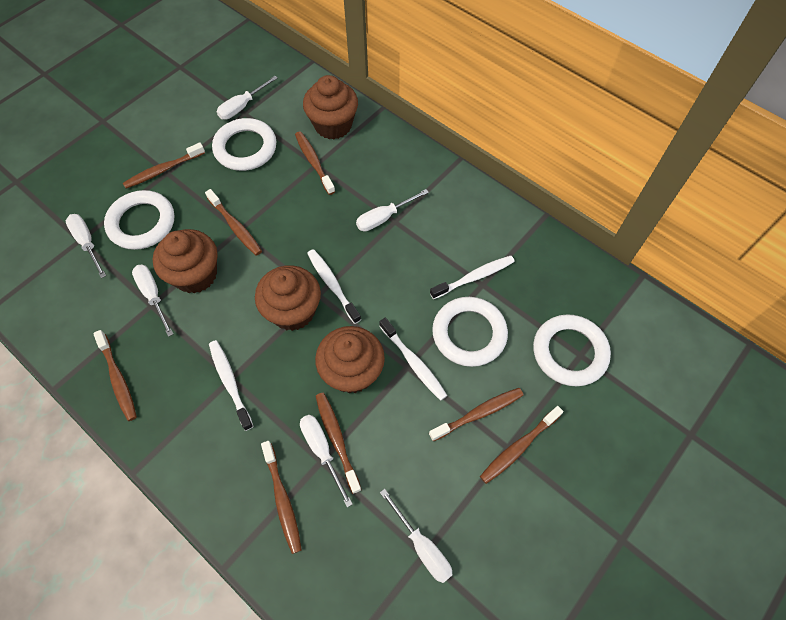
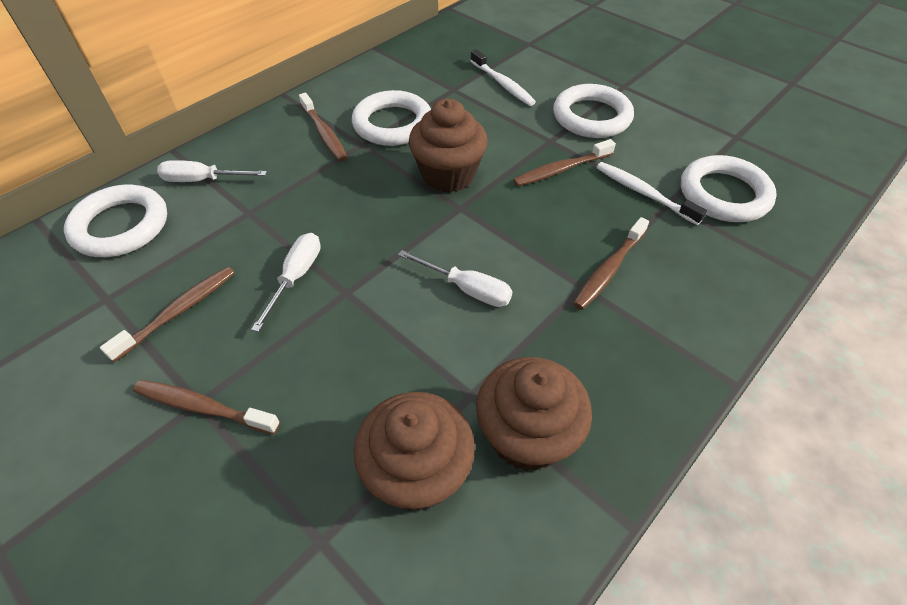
brown cupcake: 4 -> 3
brown toothbrush: 8 -> 5
white screwdriver: 6 -> 3
white toothbrush: 4 -> 2

